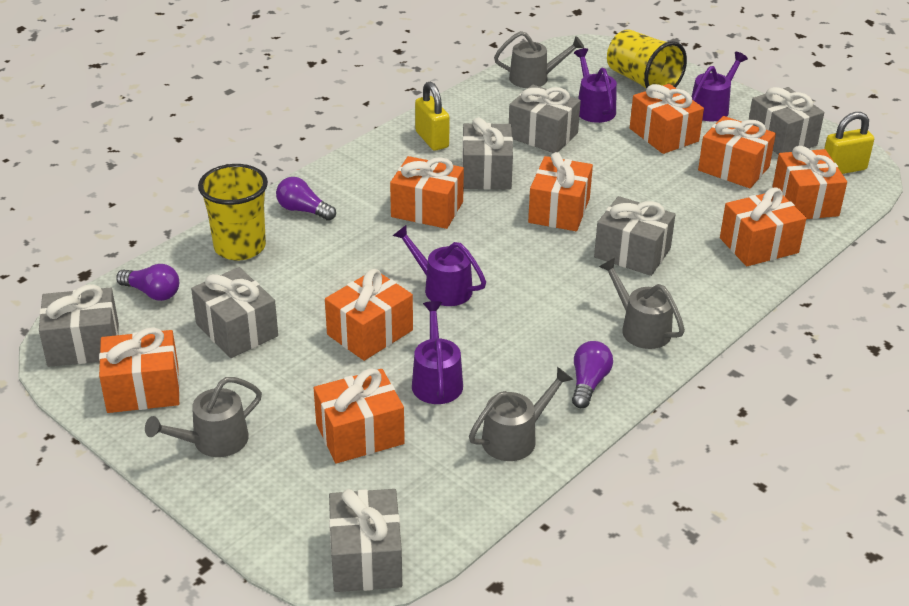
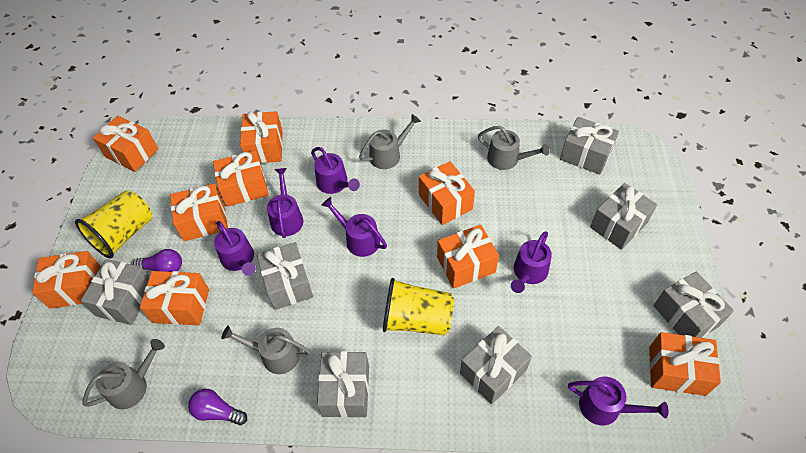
purple light bulb: 3 -> 2
purple watering can: 4 -> 6
yellow padlock: 2 -> 0

